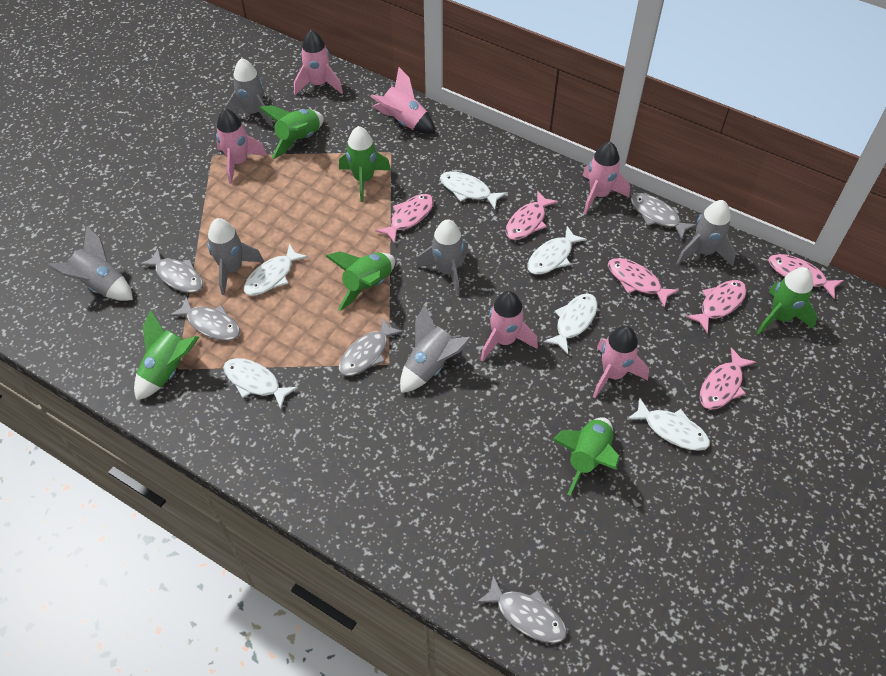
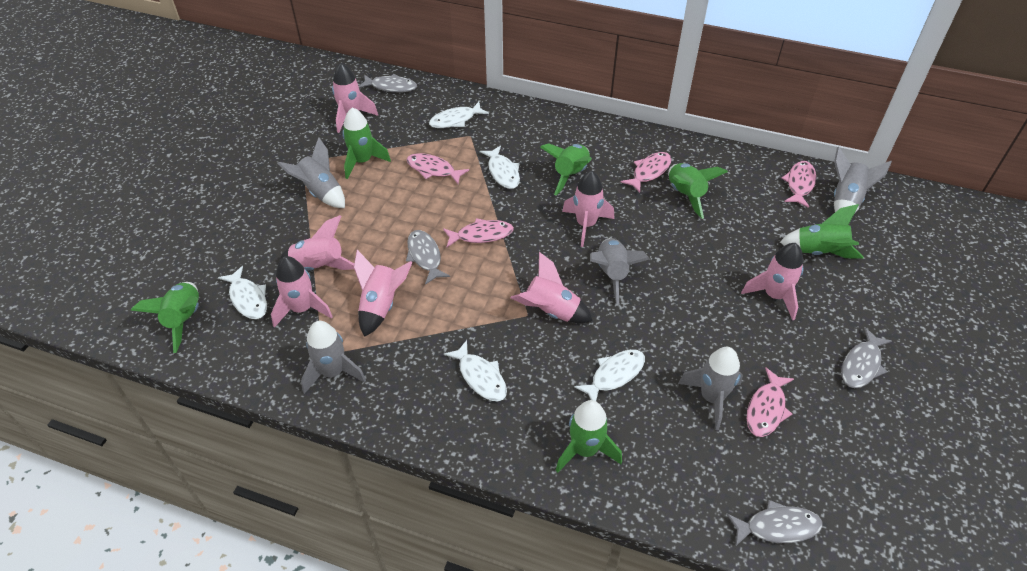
grey fish: 5 -> 4
grey rocket: 6 -> 5
pink fish: 6 -> 5
pink rocket: 6 -> 7
white fish: 6 -> 5

